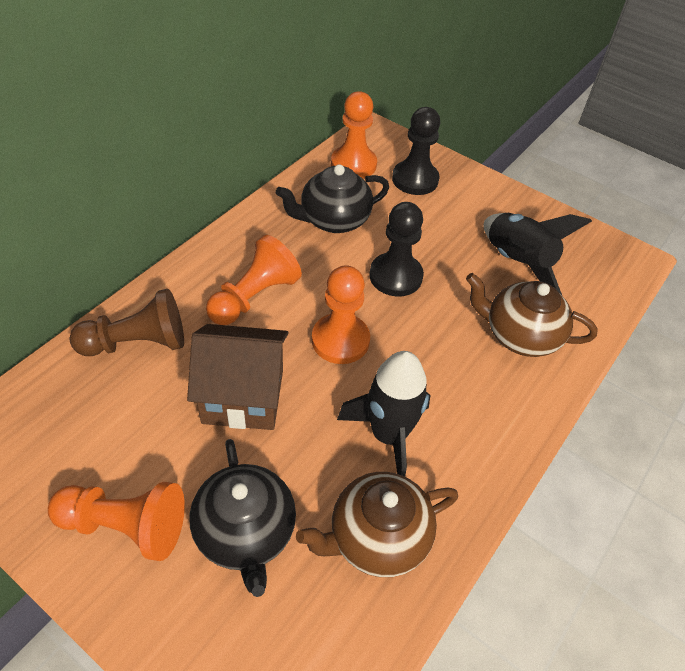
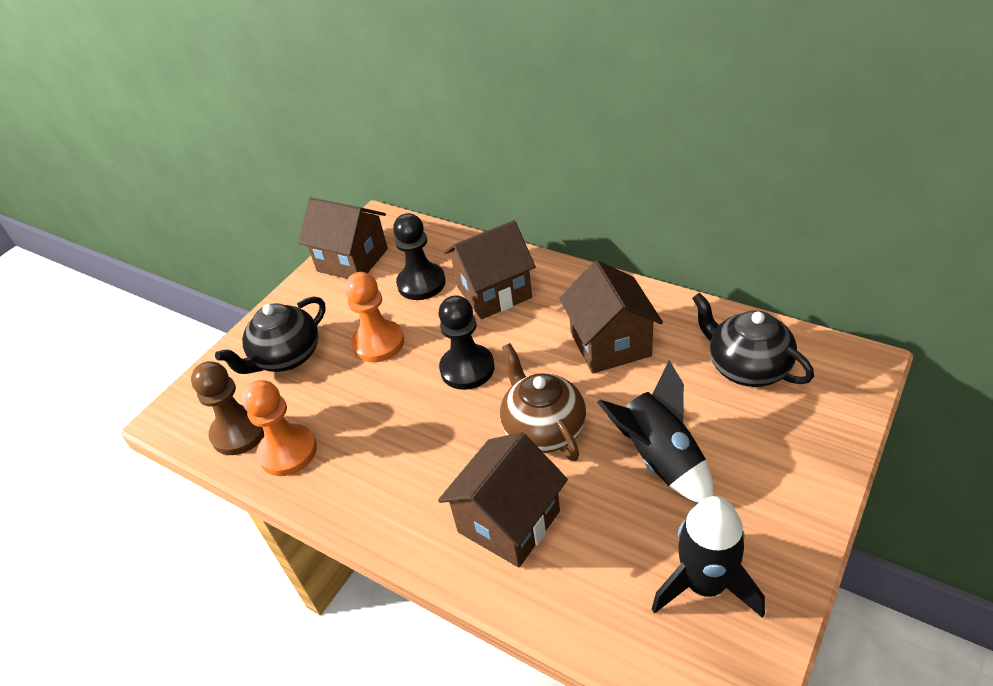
brown house: 1 -> 4
brown teapot: 2 -> 1
orange pawn: 4 -> 2

